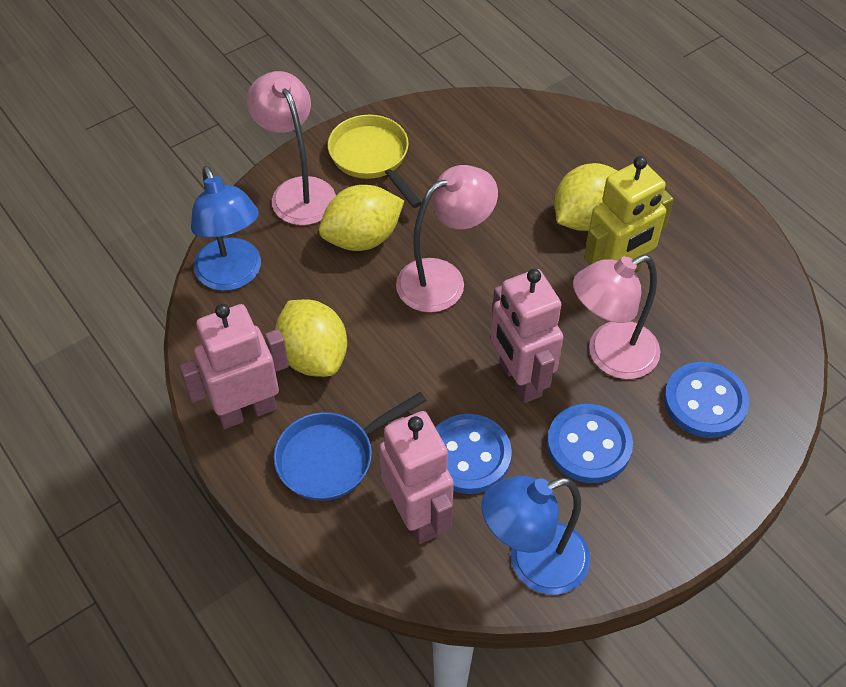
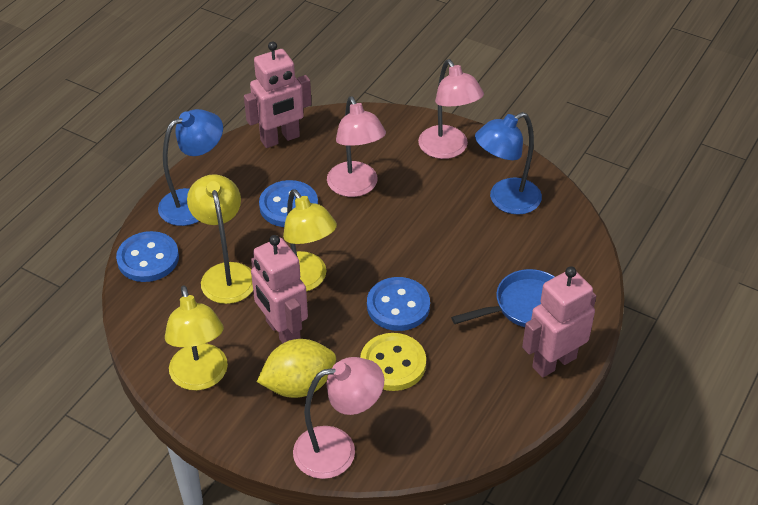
yellow button: 0 -> 1
yellow lamp: 0 -> 3
yellow lemon: 3 -> 1
yellow pan: 1 -> 0
yellow robot: 1 -> 0

